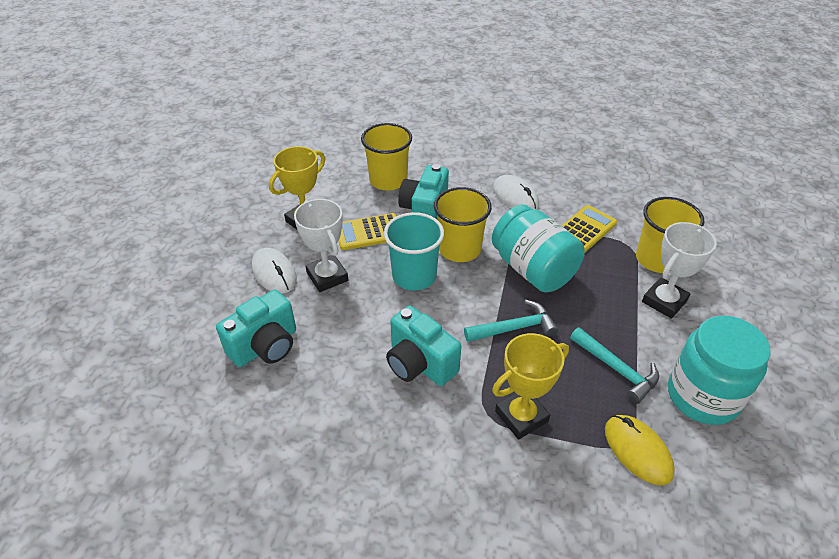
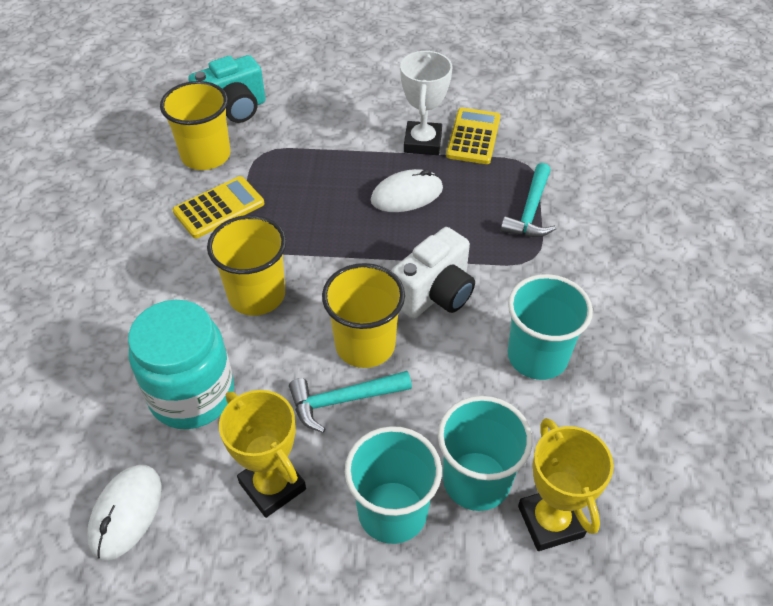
turquoise camera: 3 -> 1
turquoise cup: 1 -> 3
turquoise jar: 2 -> 1
white camera: 0 -> 1
white trophy: 2 -> 1
yellow mouse: 1 -> 0

